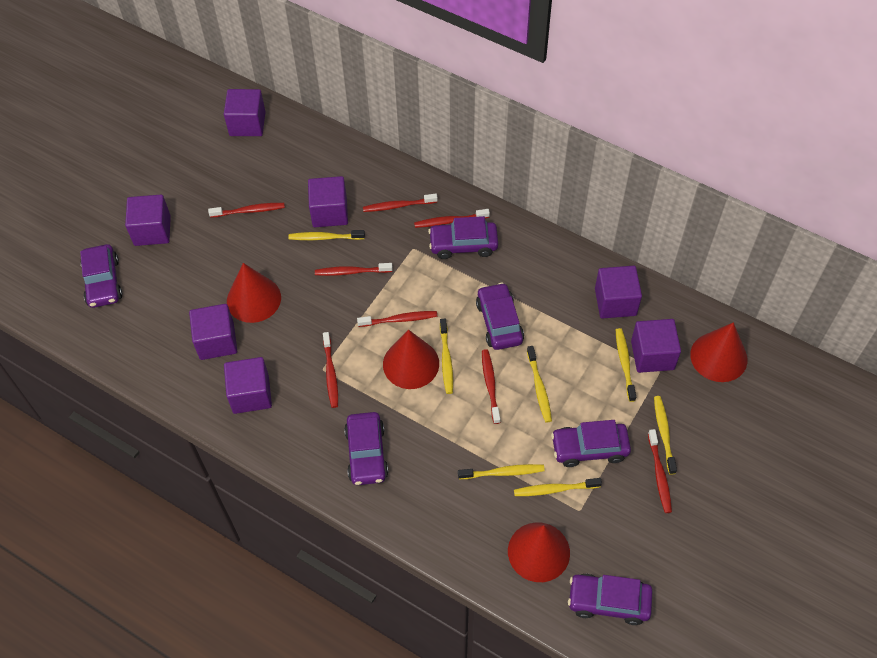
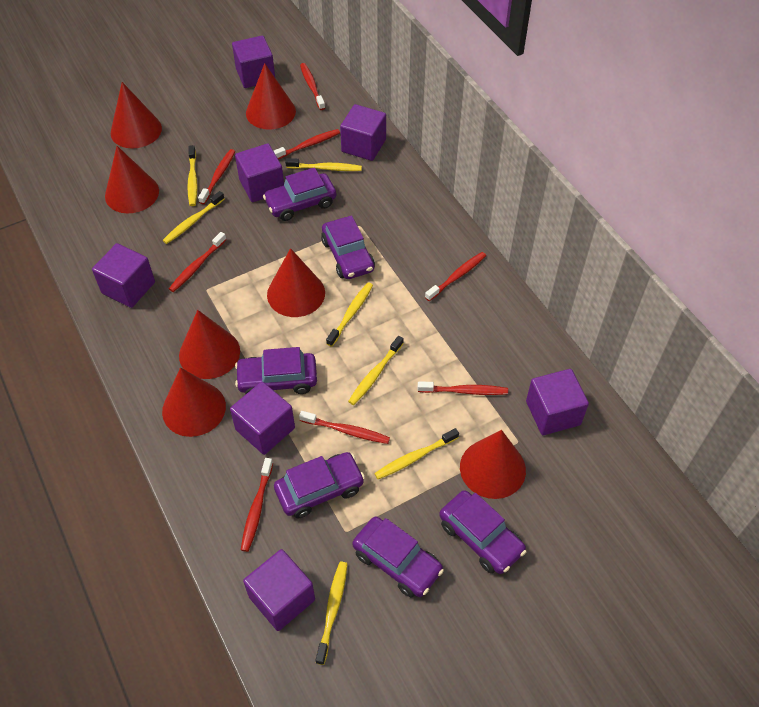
red cone: 4 -> 7

